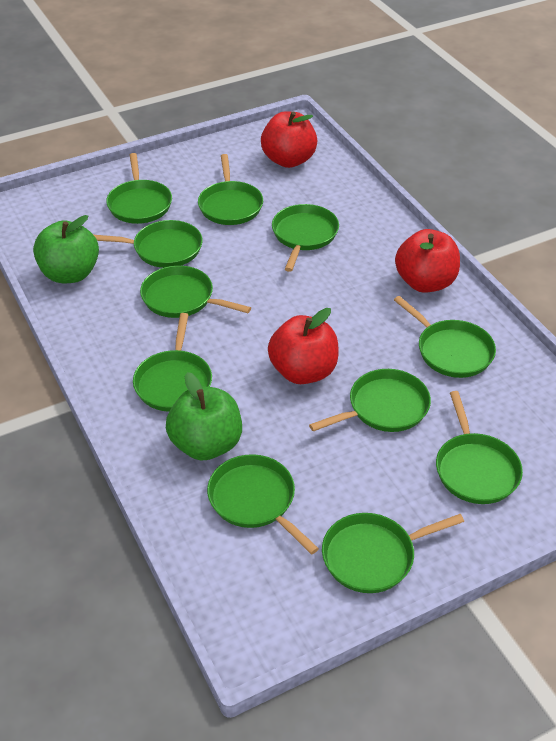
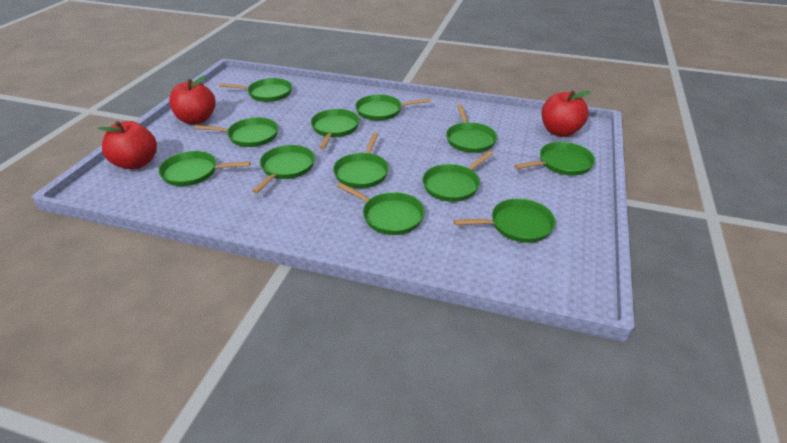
green apple: 2 -> 0
green pan: 11 -> 12

